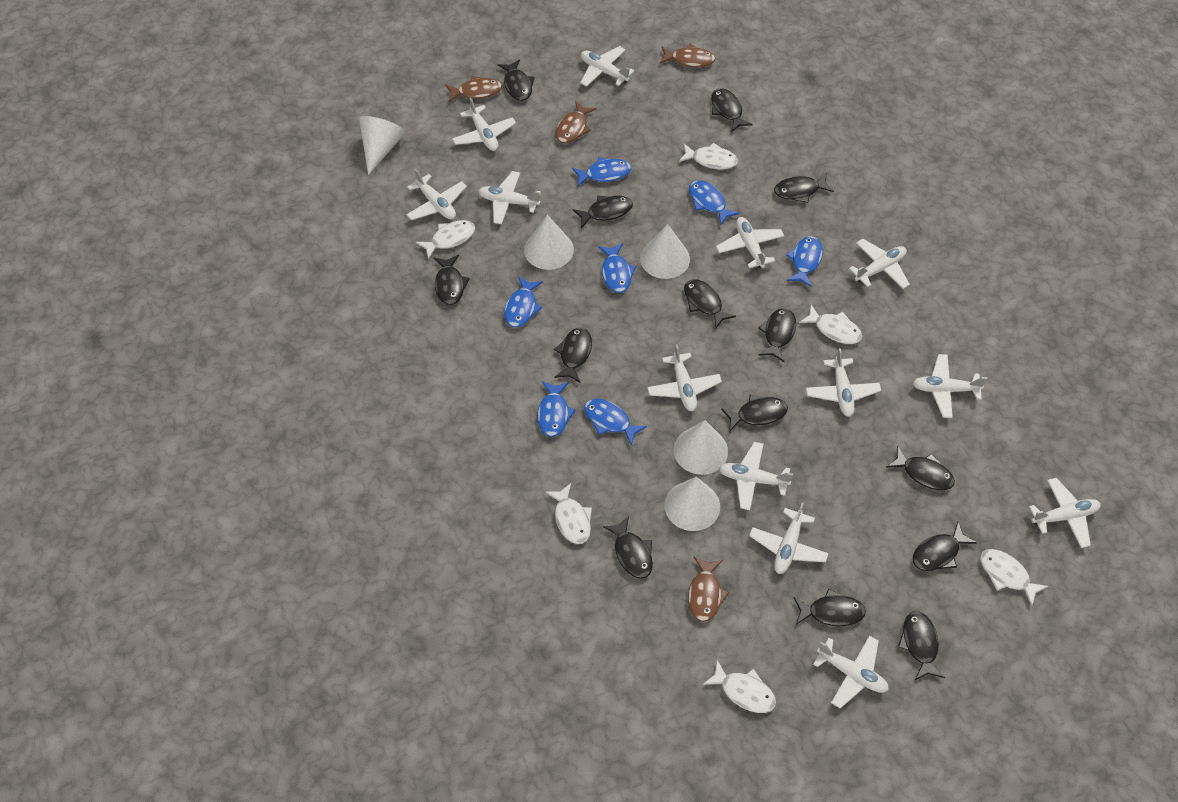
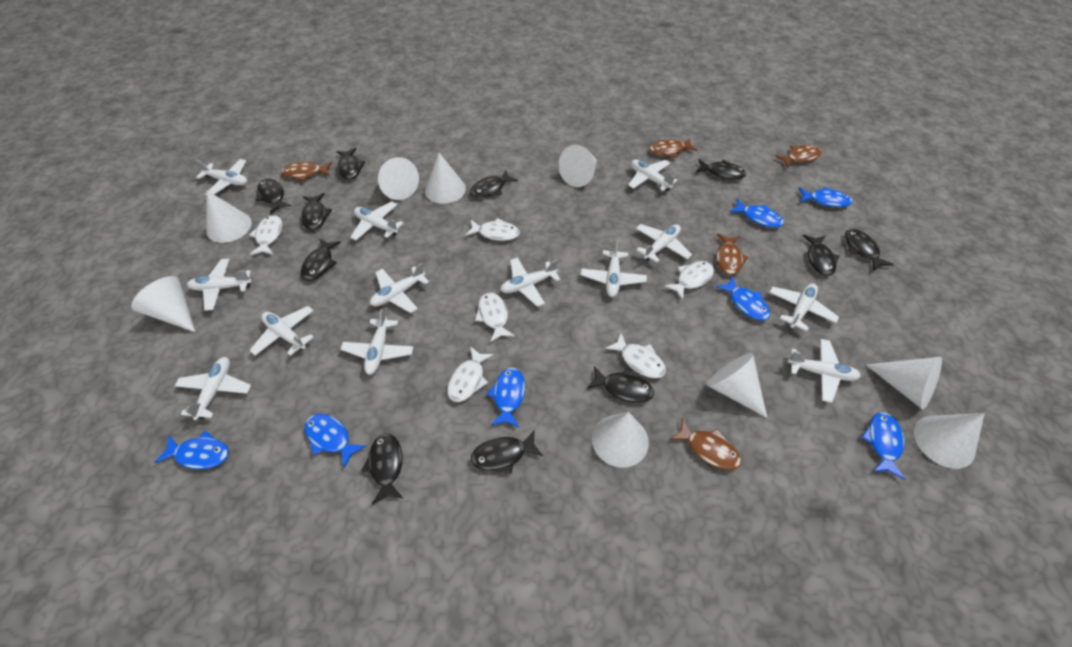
black fish: 14 -> 11
brown fish: 4 -> 5
white cone: 5 -> 9

